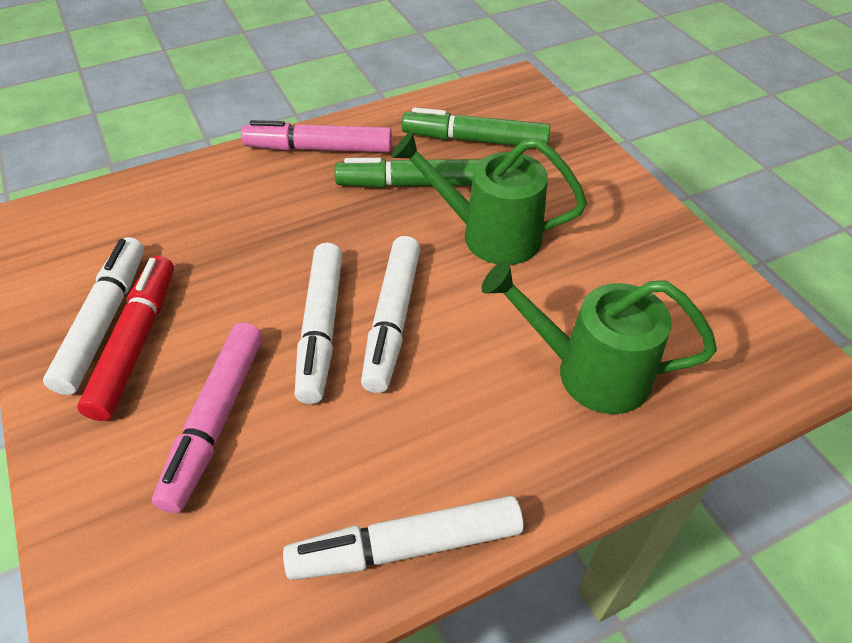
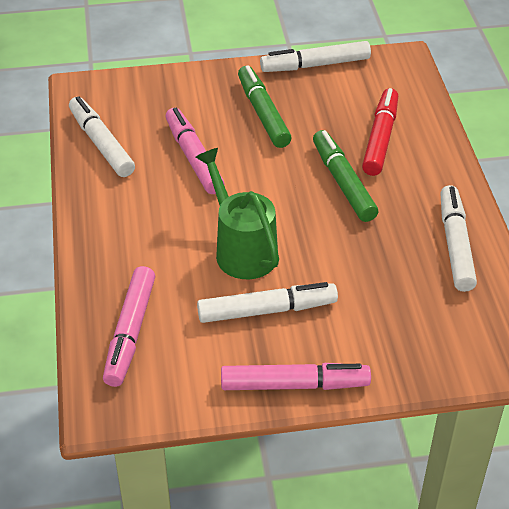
green watering can: 2 -> 1
pink marker: 2 -> 3

